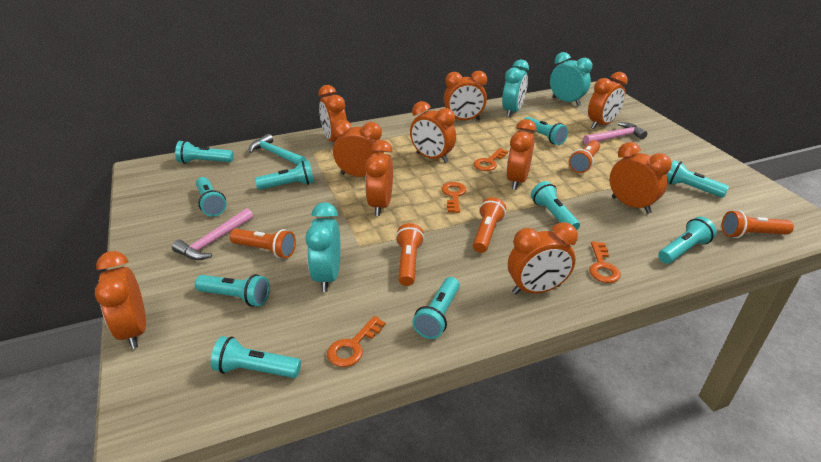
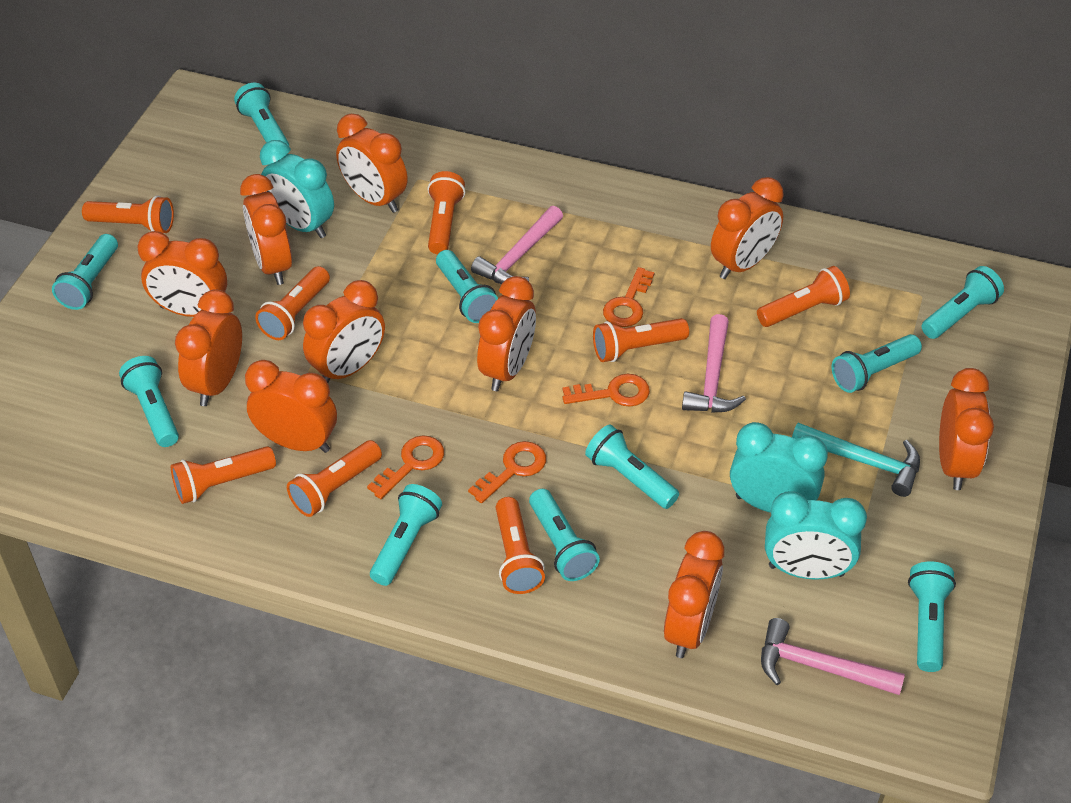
orange flashlight: 5 -> 8
pink hammer: 2 -> 3

